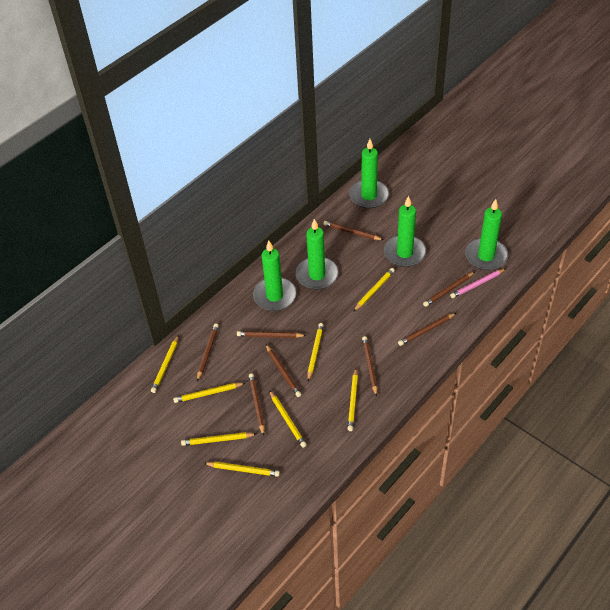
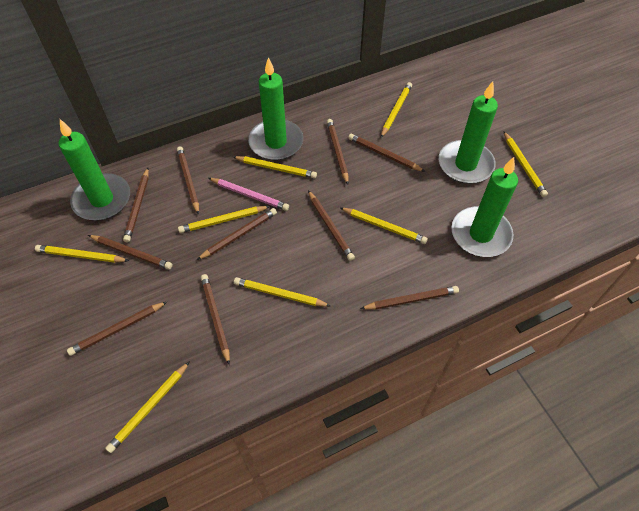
brown pencil: 8 -> 10
green candle: 5 -> 4

